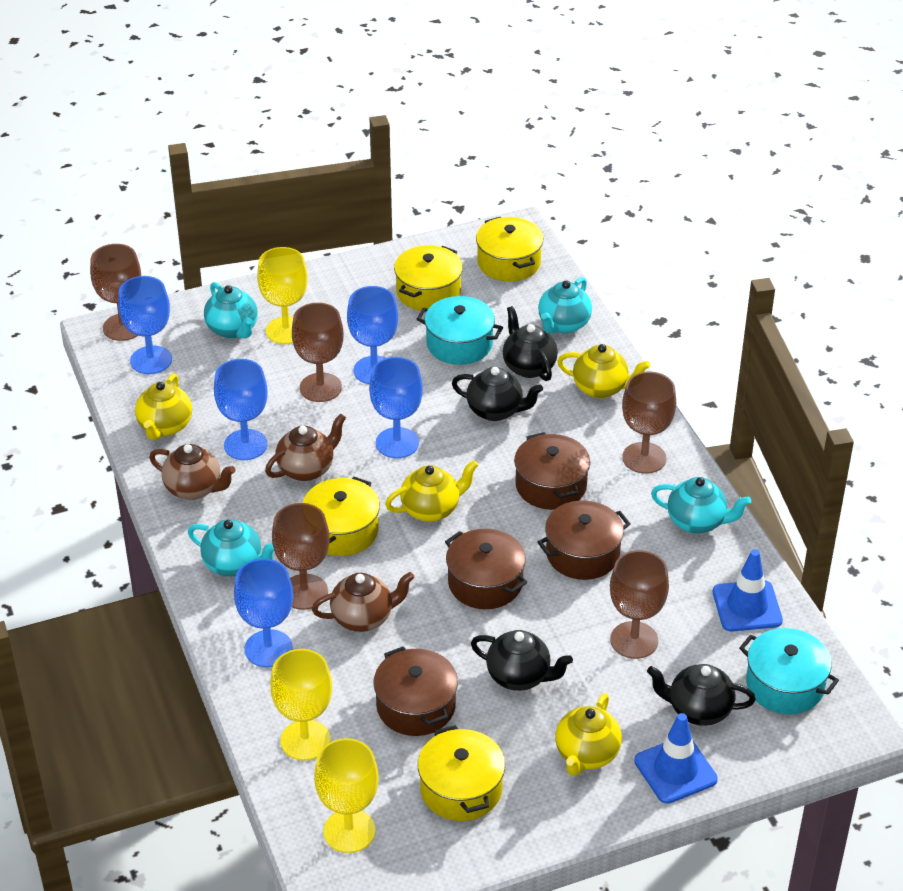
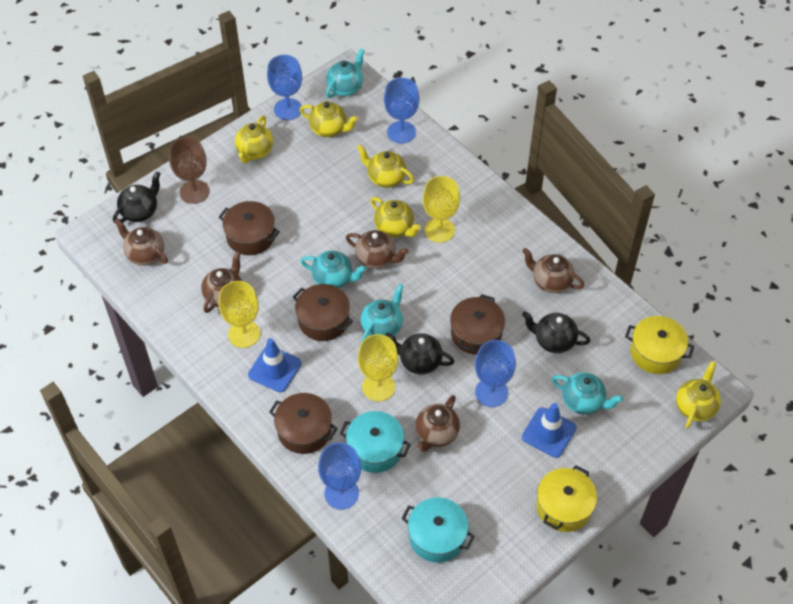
black teapot: 4 -> 3
blue goblet: 5 -> 4
brown goblet: 5 -> 1
brown teapot: 3 -> 5
yellow pot: 4 -> 2
yellow teapot: 4 -> 5

